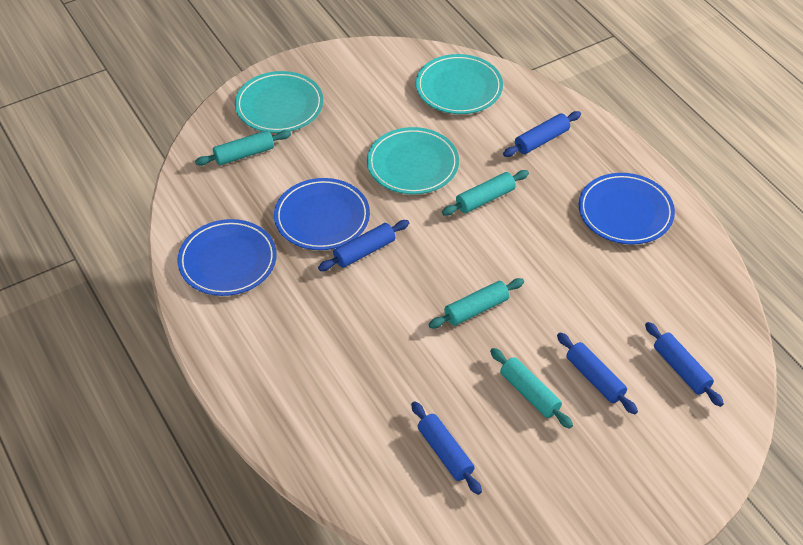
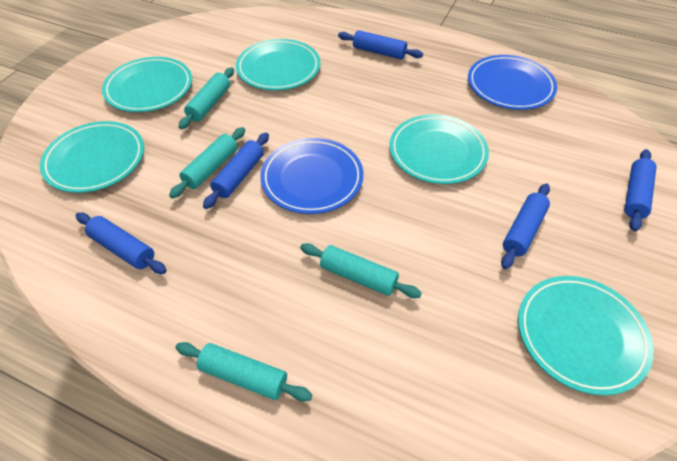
blue plate: 3 -> 2
turquoise plate: 3 -> 5

